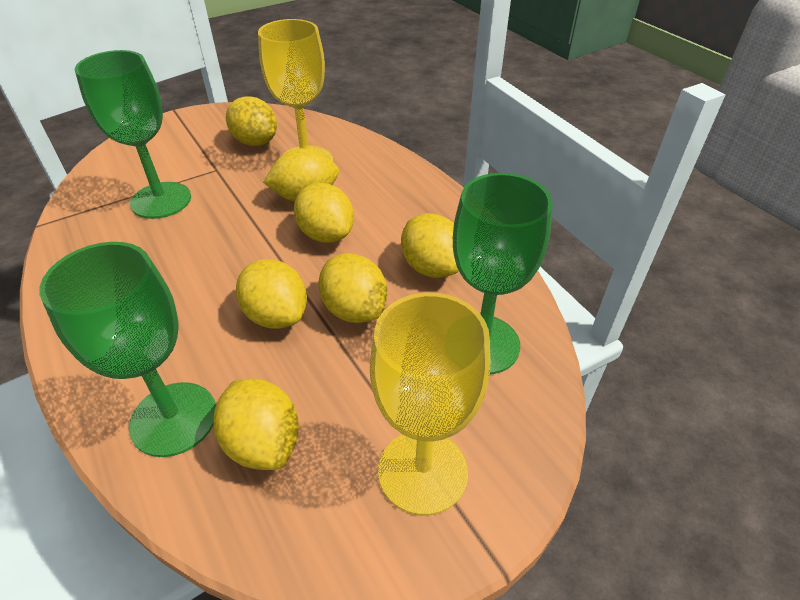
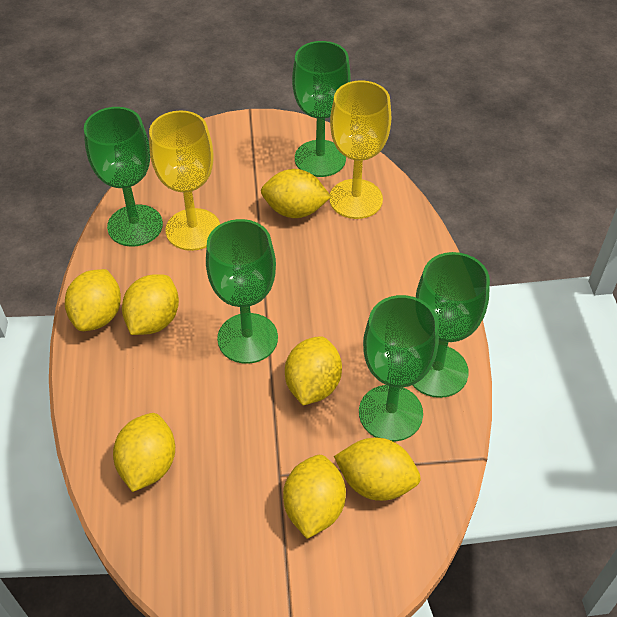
green goblet: 3 -> 5

